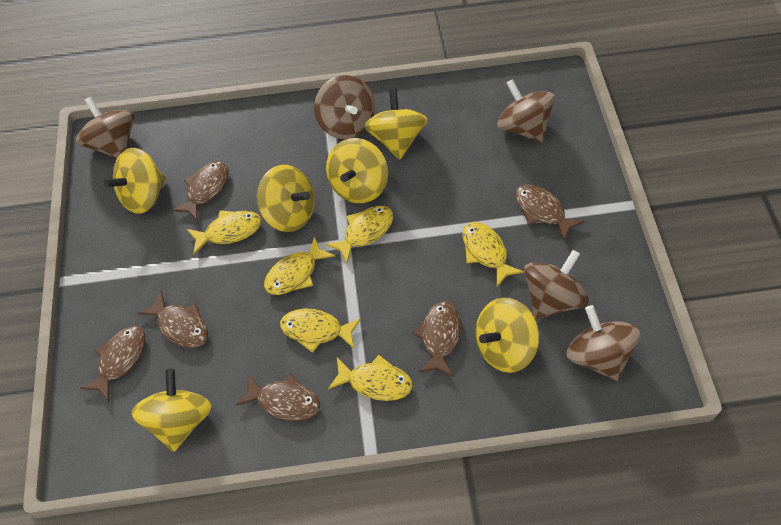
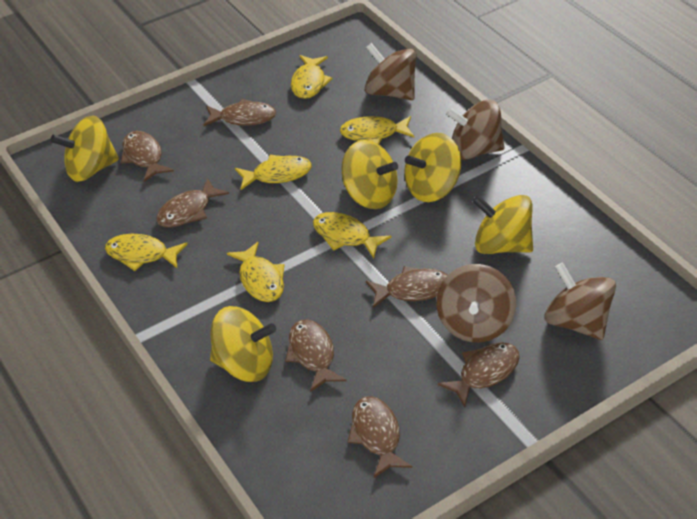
brown fish: 6 -> 7
brown spinning top: 5 -> 4
yellow spinning top: 6 -> 5

